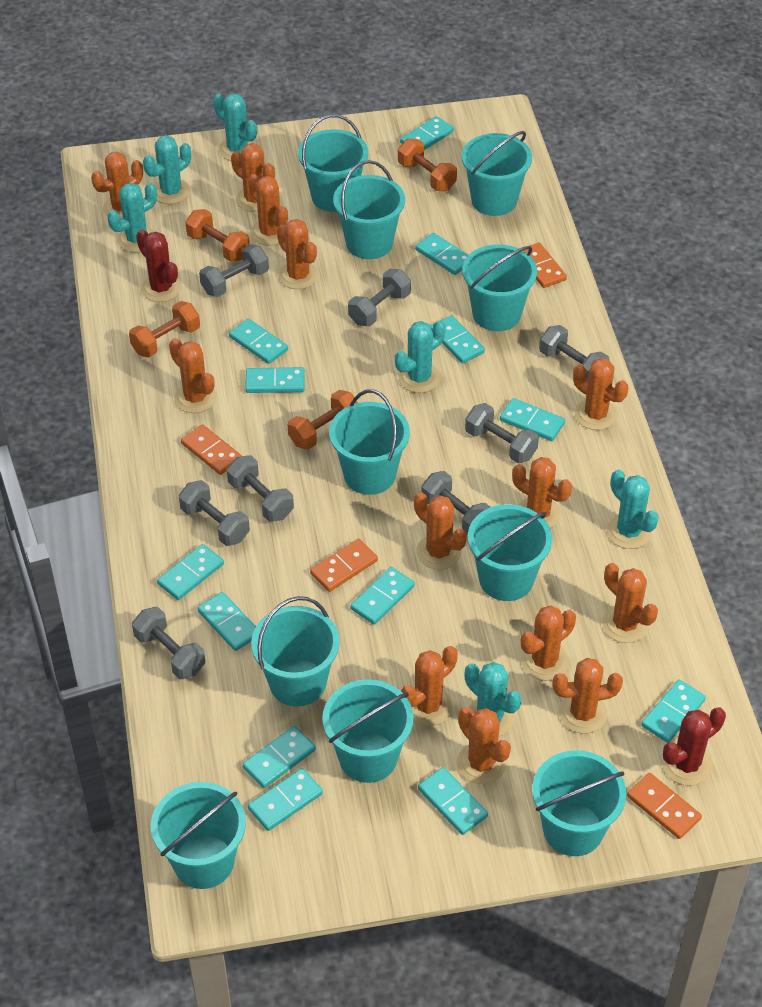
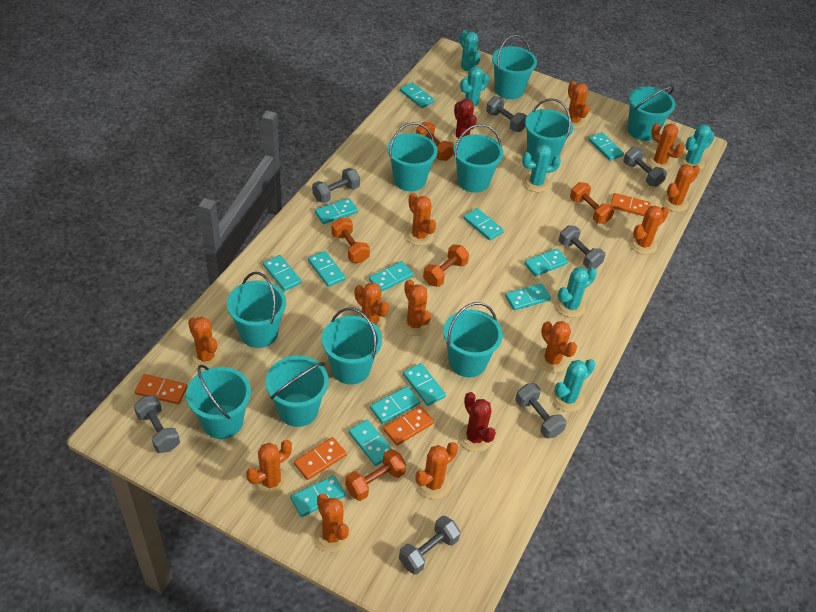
grey dumbbell: 8 -> 7
orange cactus: 13 -> 12
orange dumbbell: 4 -> 5

